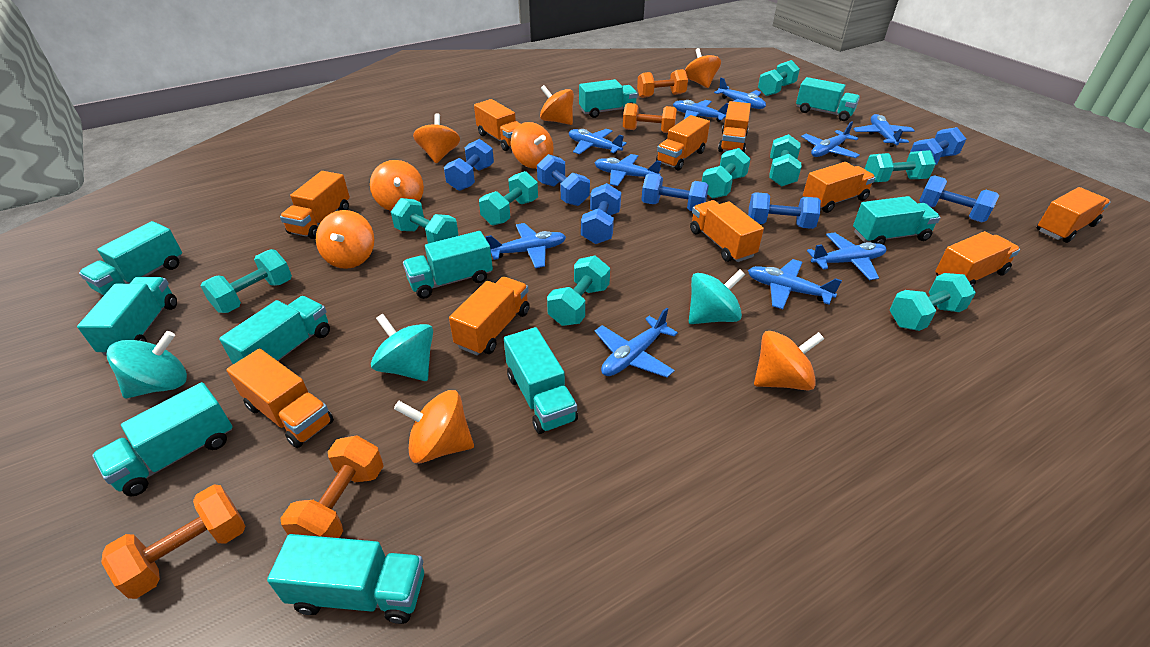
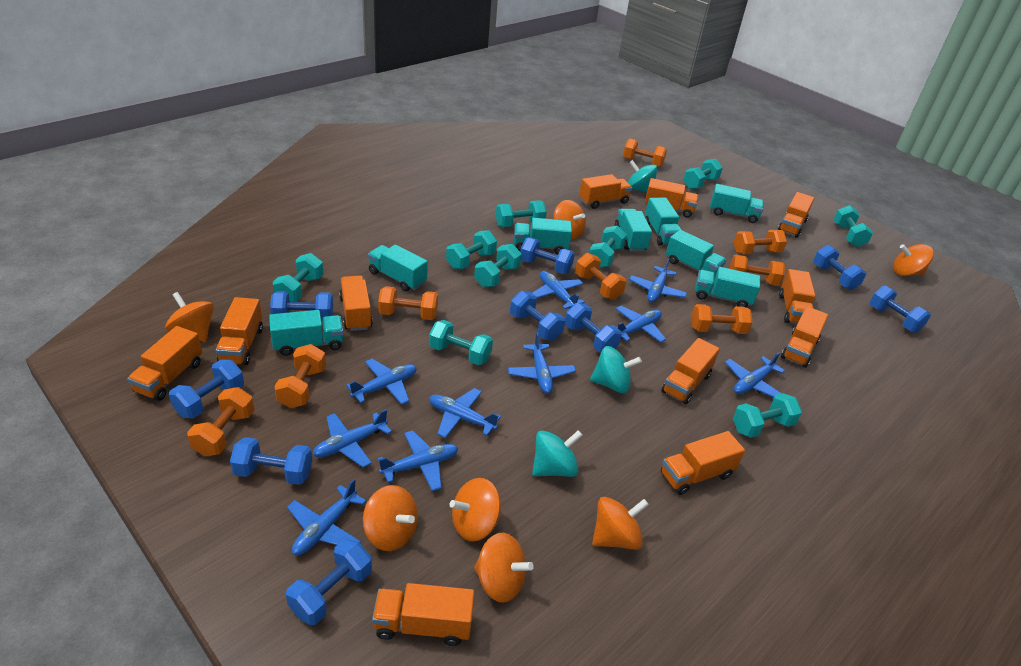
blue dumbbell: 7 -> 9
orange dumbbell: 4 -> 8
orange spinning top: 8 -> 7
orange truck: 10 -> 11
turquoise truck: 10 -> 8

